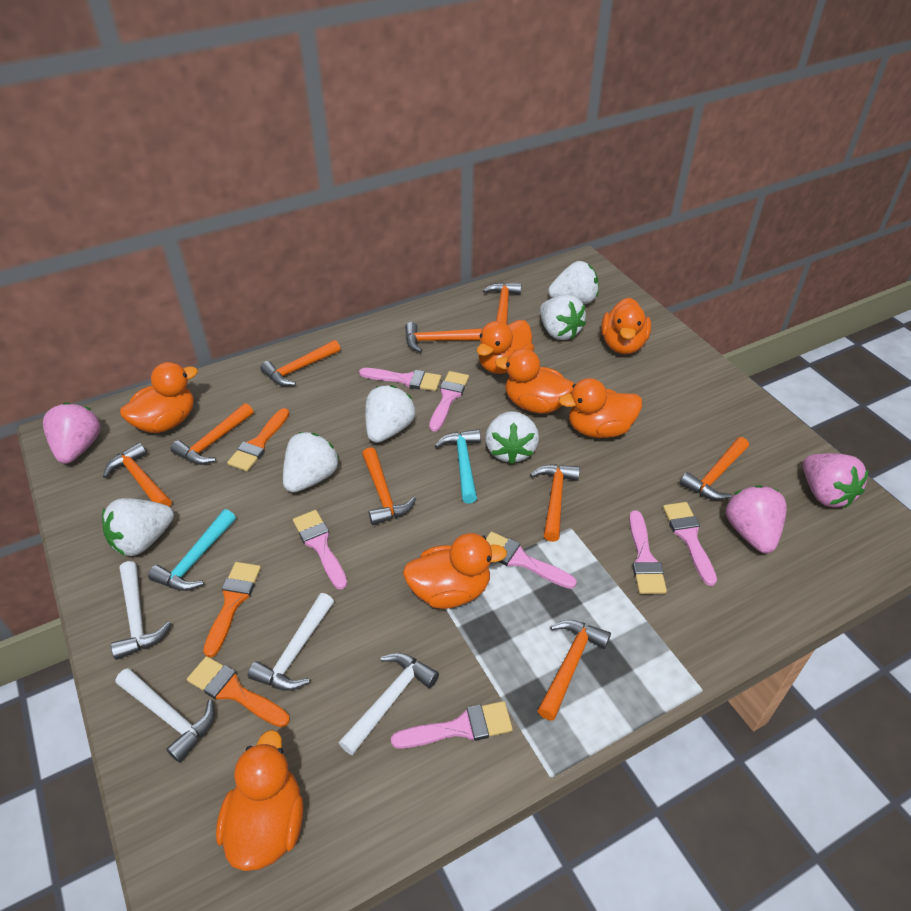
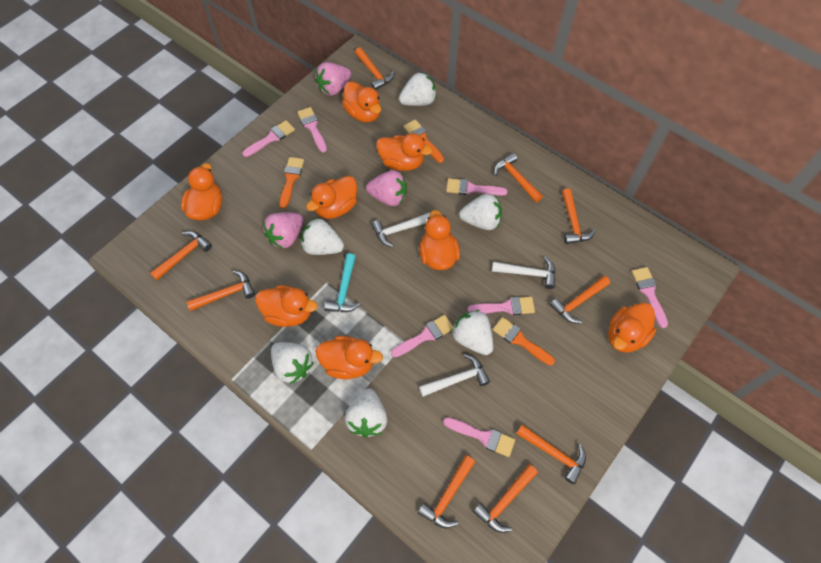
orange duck: 7 -> 8
turquoise hammer: 2 -> 1
white hammer: 4 -> 3

